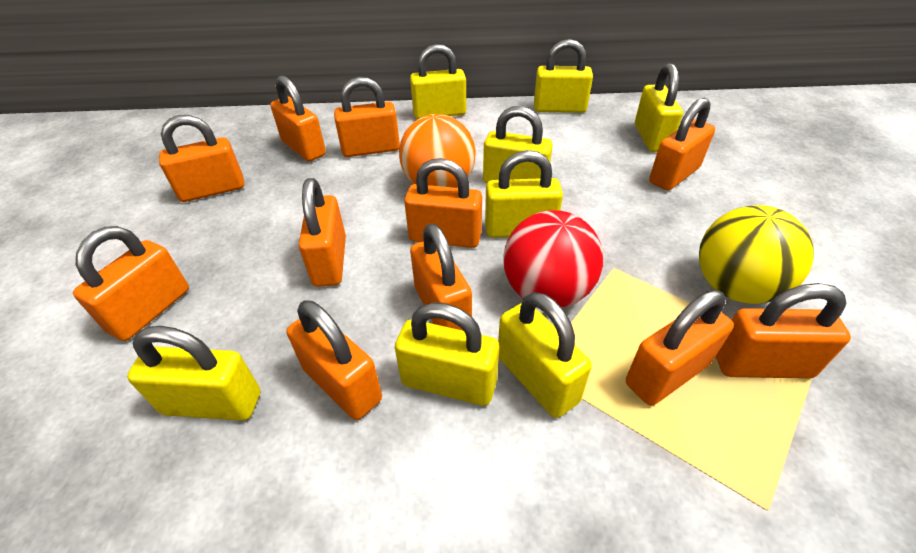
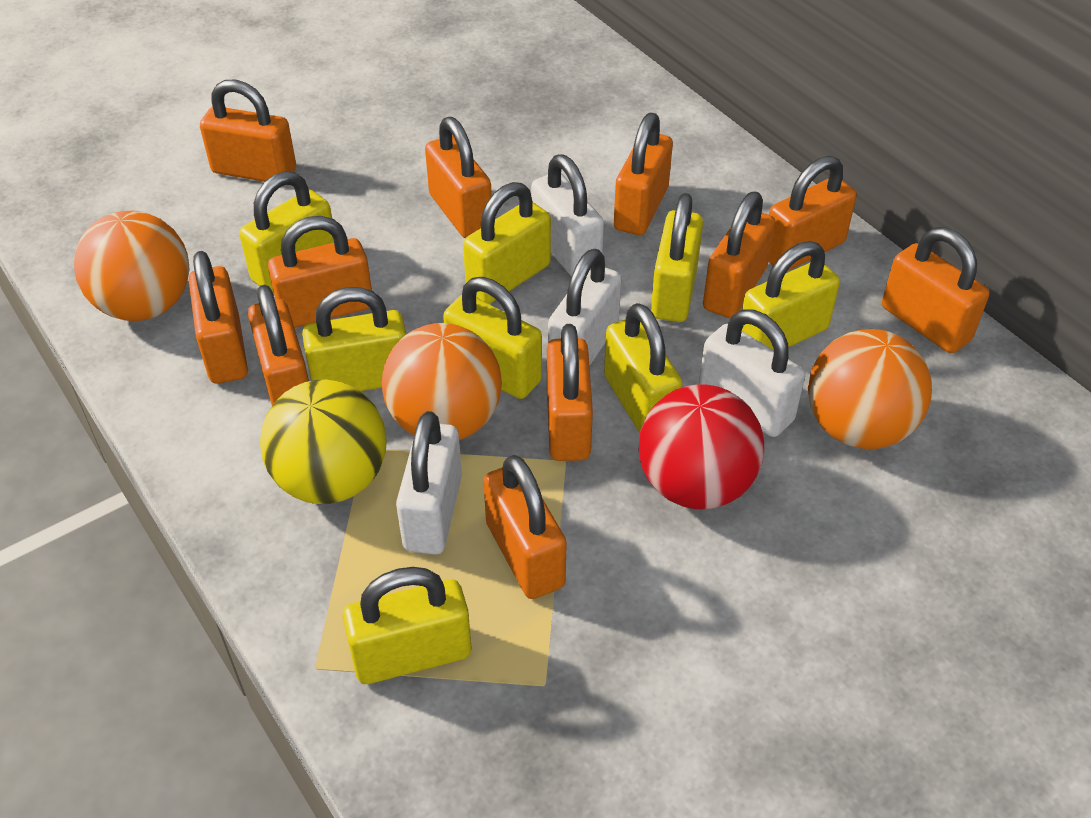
orange ball: 1 -> 3
white padlock: 0 -> 4

